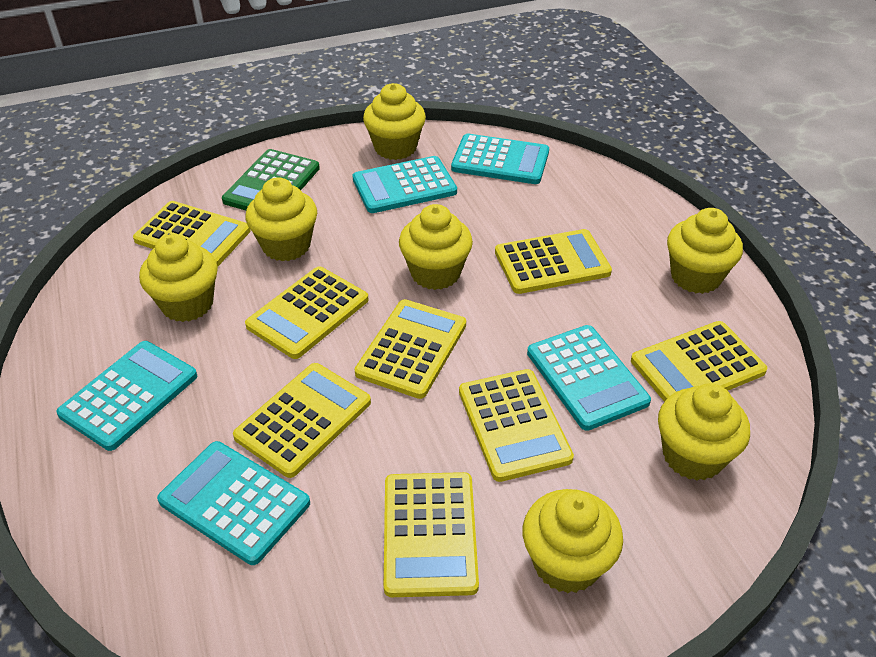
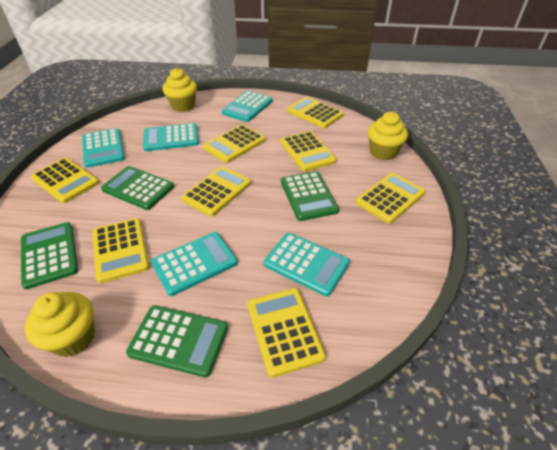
green calculator: 1 -> 4
yellow cupcake: 7 -> 3

